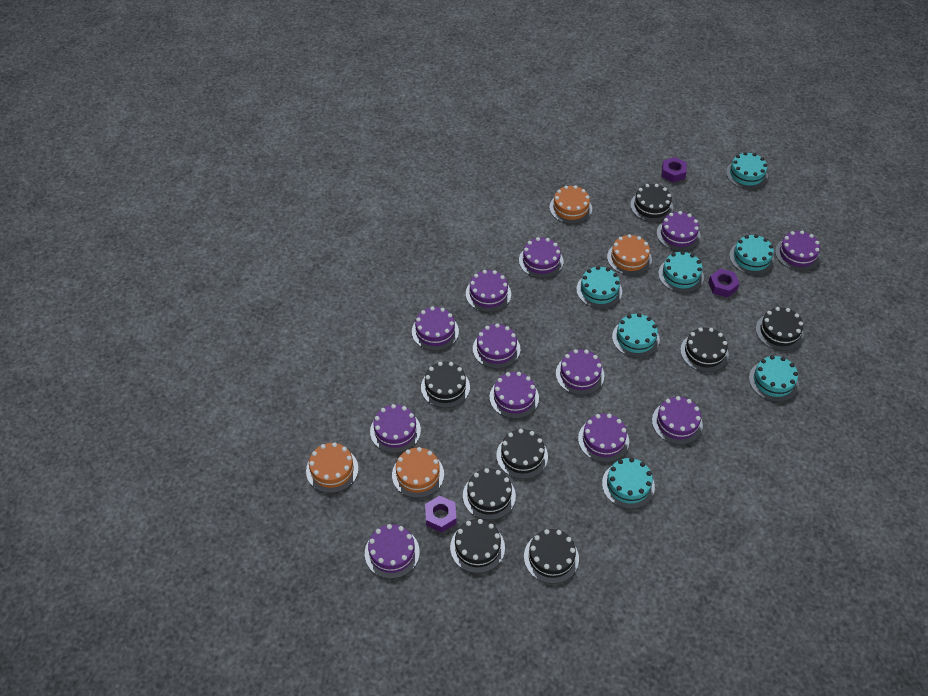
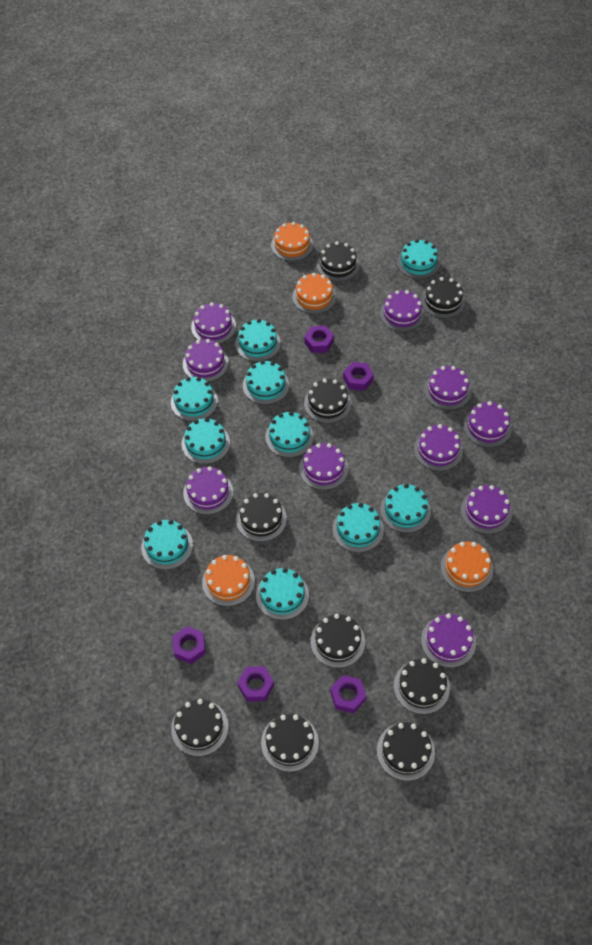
black cake: 8 -> 9
purple cake: 12 -> 10
purple nut: 3 -> 5
turquoise cake: 7 -> 10

